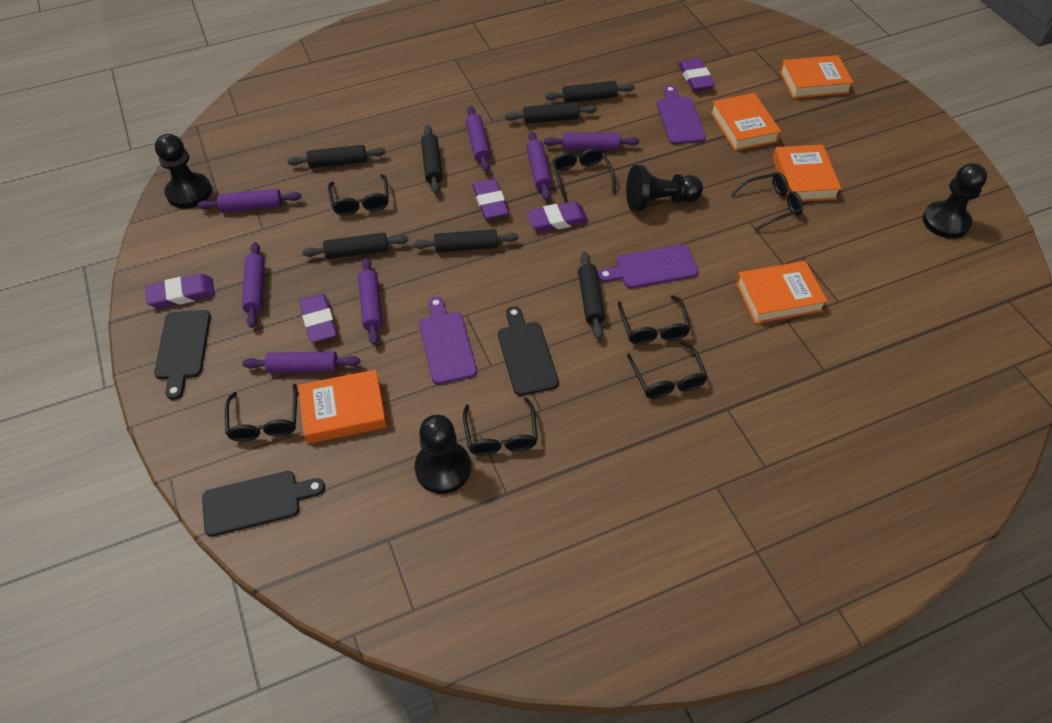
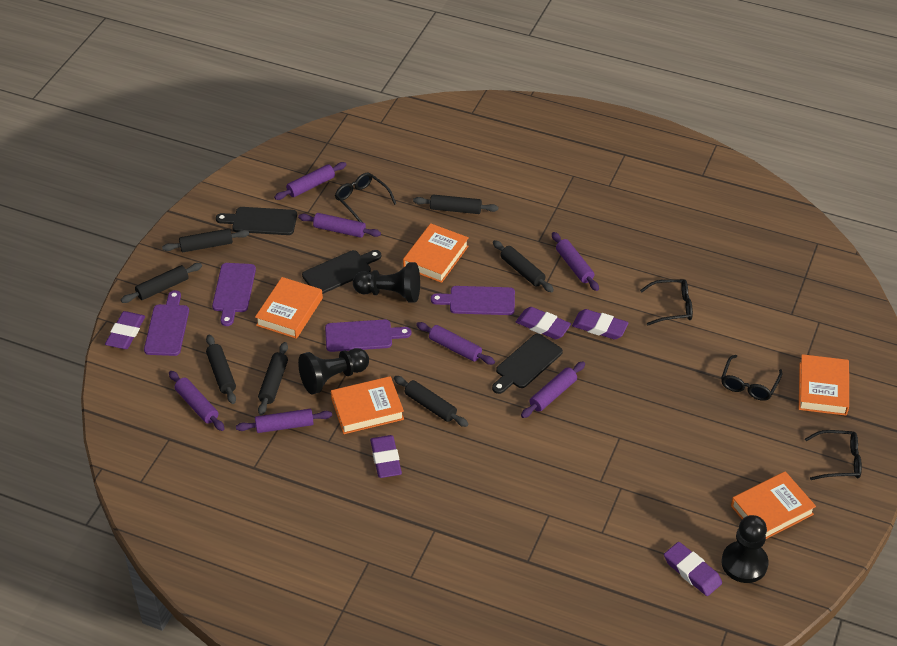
black glasses: 7 -> 4
black pawn: 4 -> 3
purple cutting board: 3 -> 4

